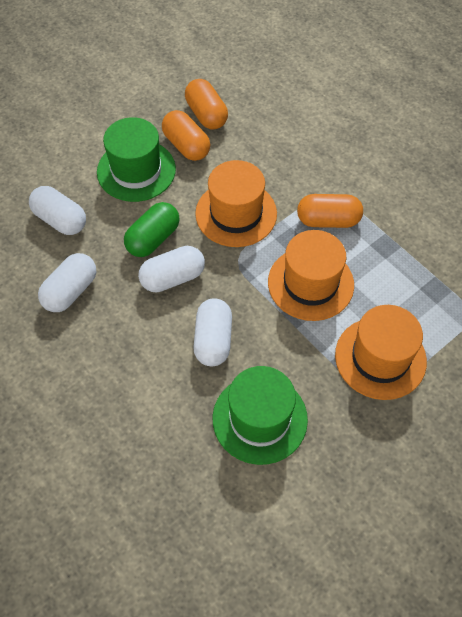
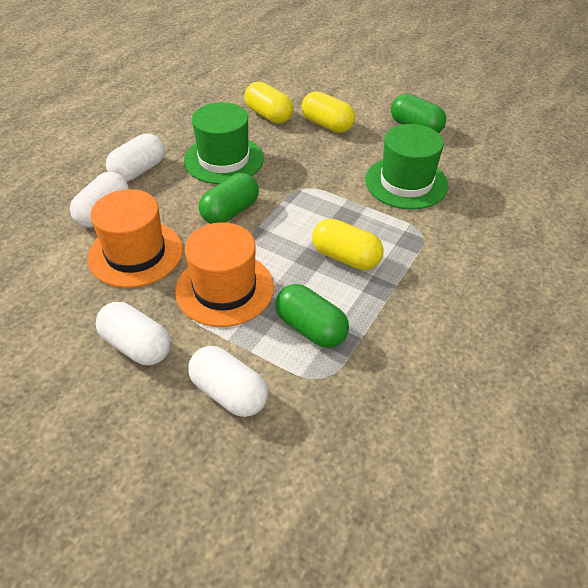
green capsule: 1 -> 3
orange capsule: 3 -> 0
orange hat: 3 -> 2
yellow capsule: 0 -> 3

